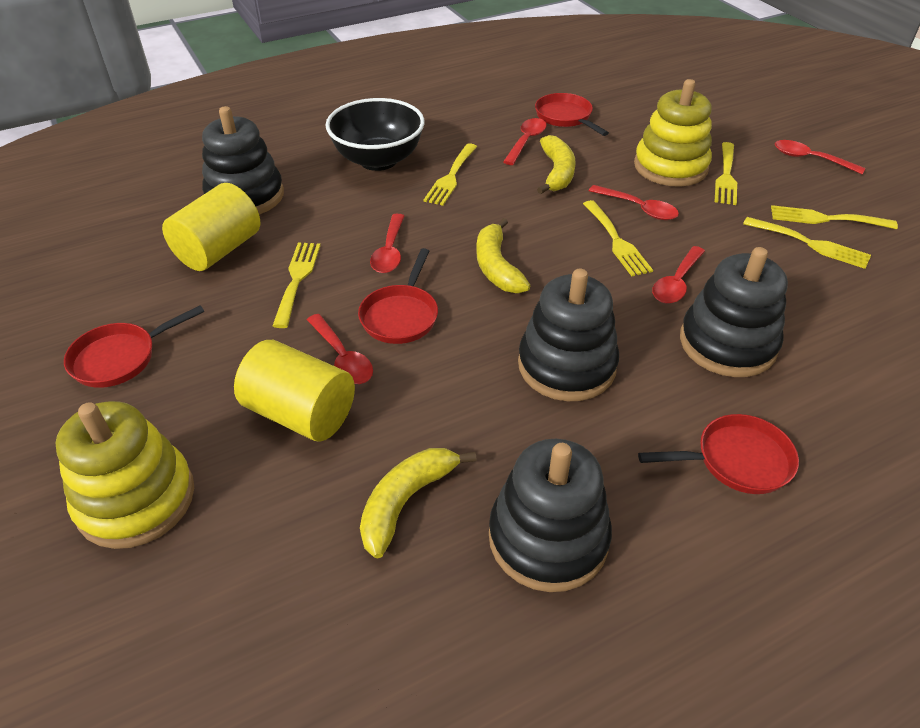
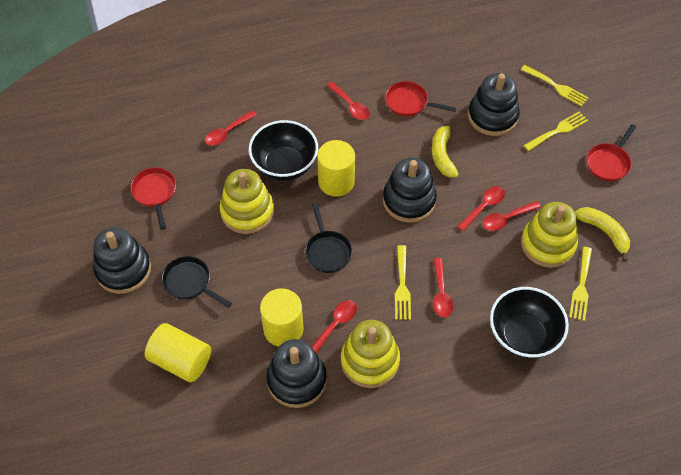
black bowl: 1 -> 2
black pan: 0 -> 2
red pan: 4 -> 3
yellow banana: 3 -> 2
yellow cylinder: 2 -> 3
yellow fork: 6 -> 4
yellow stacking toy: 2 -> 3

